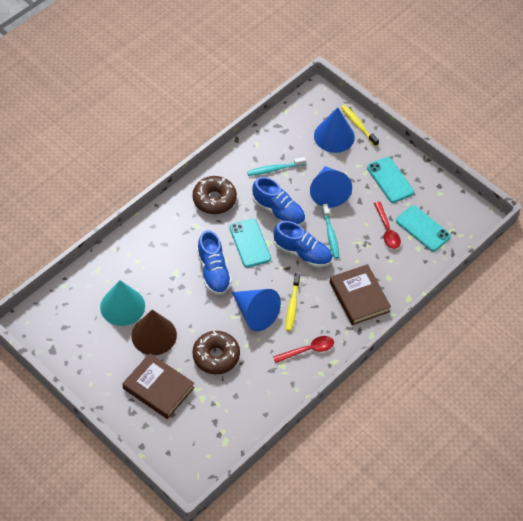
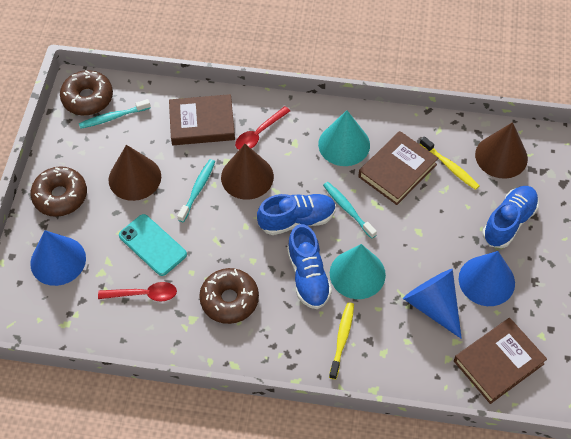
brown book: 2 -> 3
brown cone: 1 -> 3
brown donut: 2 -> 3
turquoise cone: 1 -> 2
turquoise phone: 3 -> 1
turquoise toothbrush: 2 -> 3

